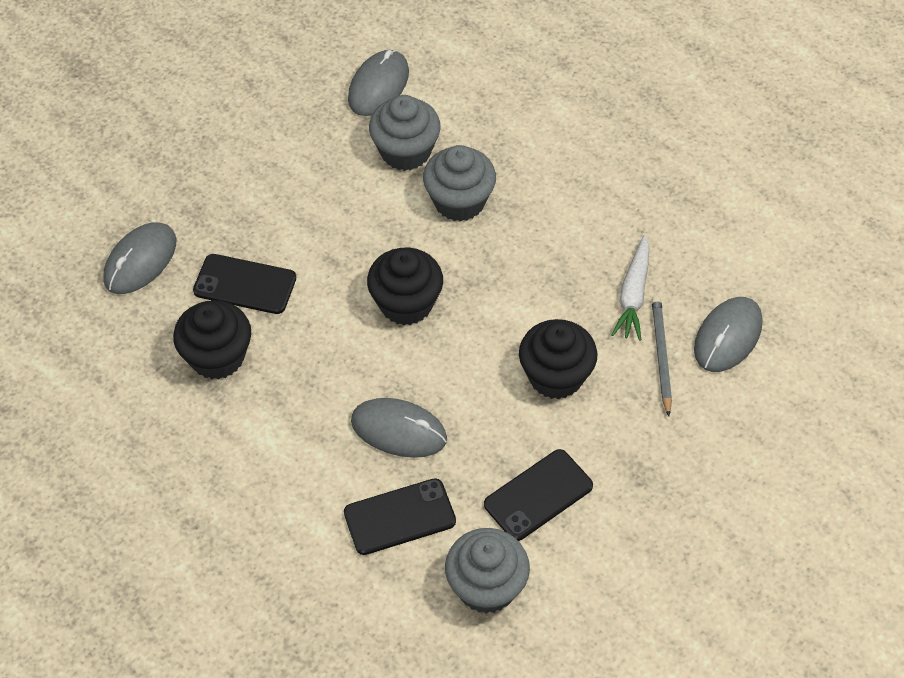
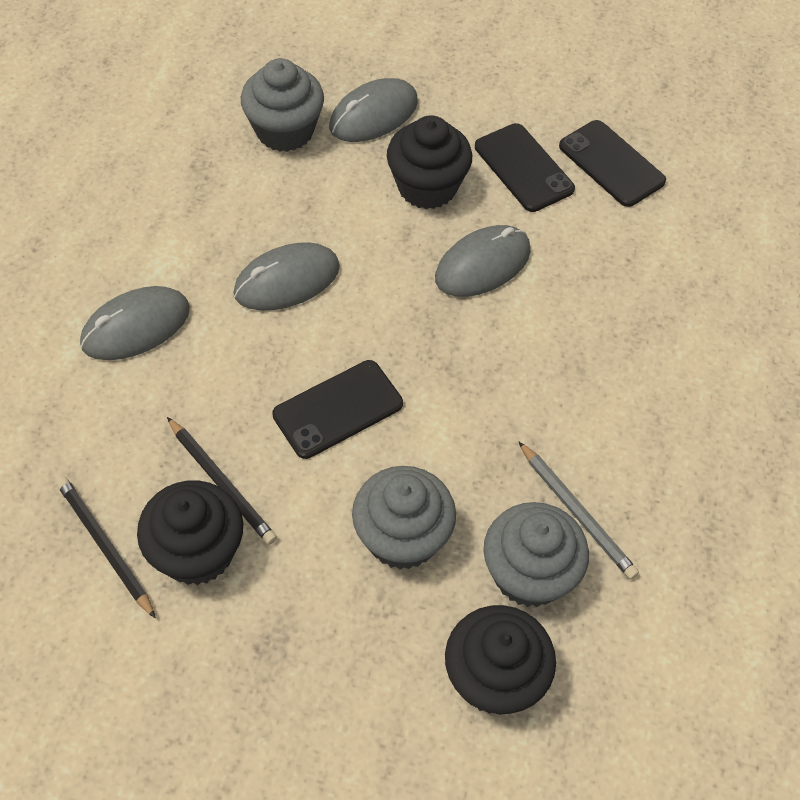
black pencil: 0 -> 2
white carrot: 1 -> 0

